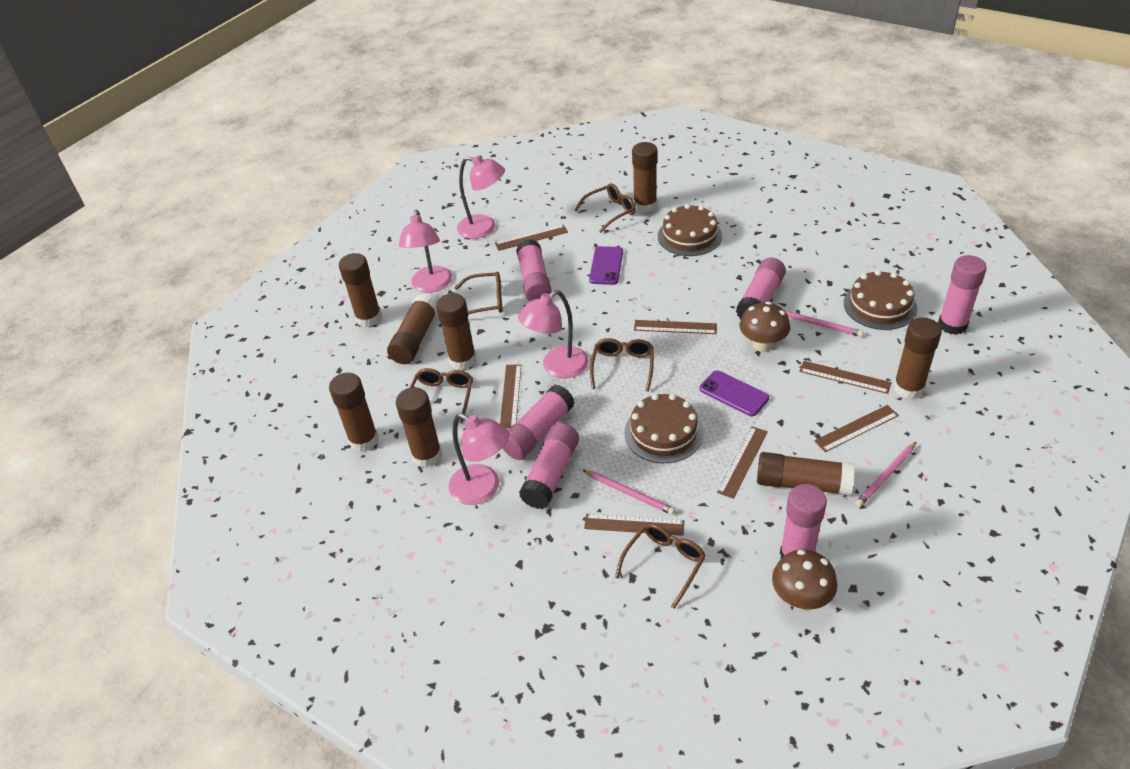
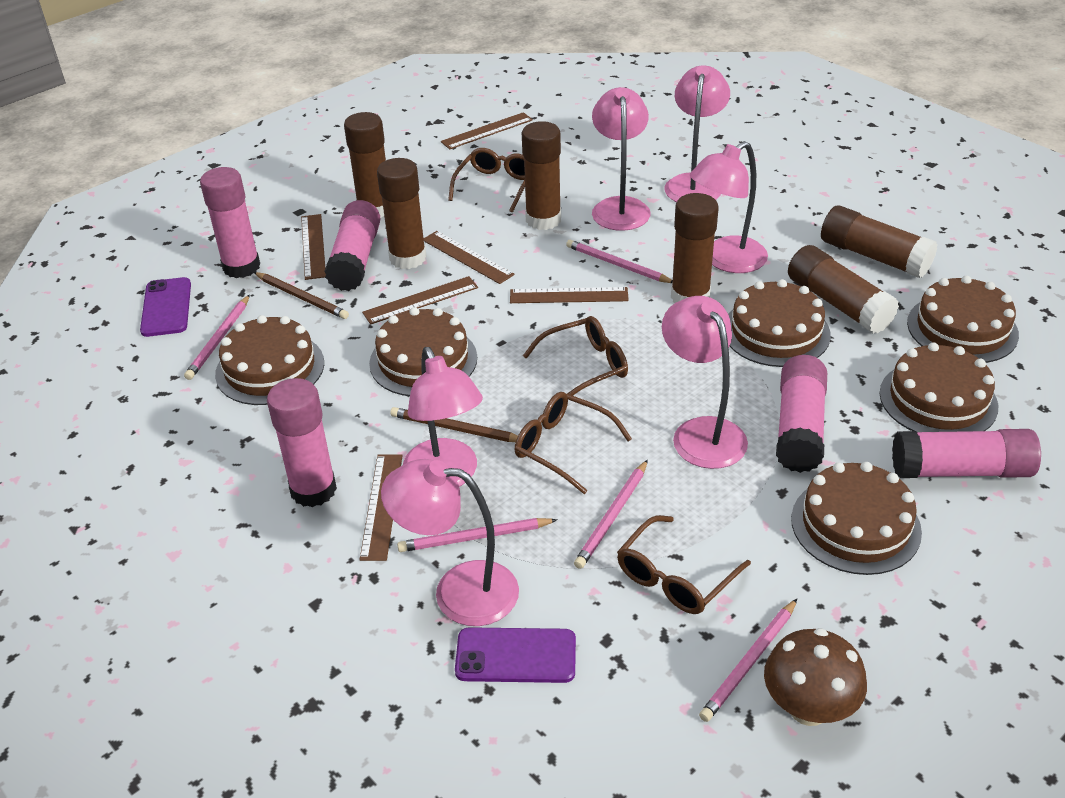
brown cake: 3 -> 6
brown glasses: 5 -> 4
brown glue stick: 8 -> 6
brown mushroom: 2 -> 1
brown pencil: 0 -> 2
brown ruler: 7 -> 6
pink glue stick: 6 -> 5
pink lamp: 4 -> 6
pink pencil: 3 -> 5

